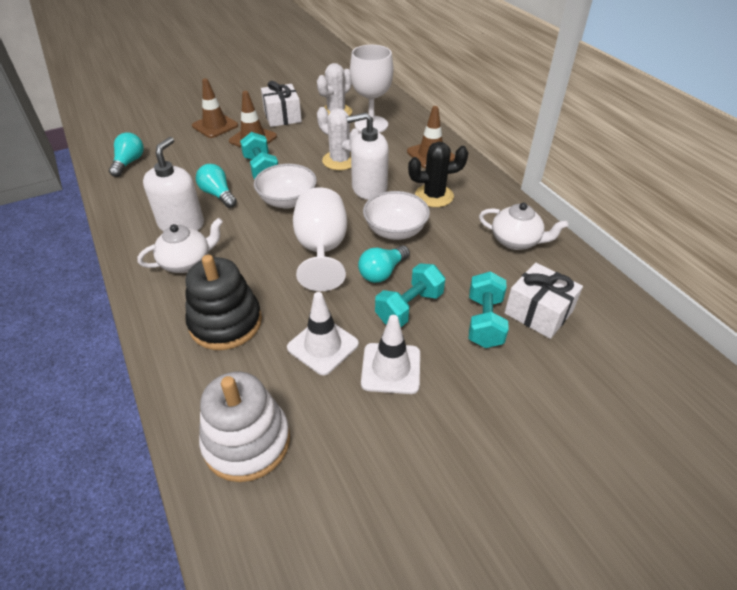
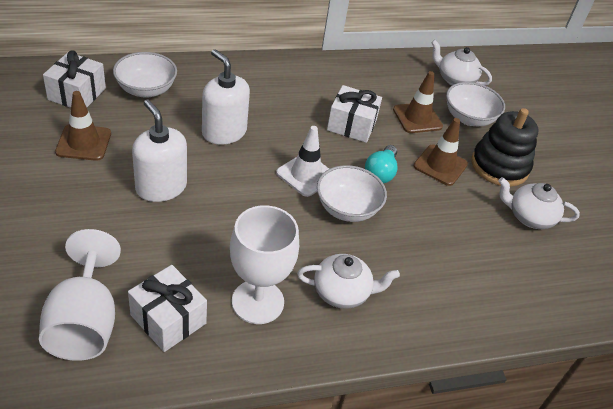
black cactus: 1 -> 0
turquoise dumbbell: 3 -> 0
turquoise light bulb: 3 -> 1
white bowl: 2 -> 3
white cactus: 2 -> 0
white gift: 2 -> 3
white stacking toy: 1 -> 0
white teapot: 2 -> 3
white traffic cone: 2 -> 1

